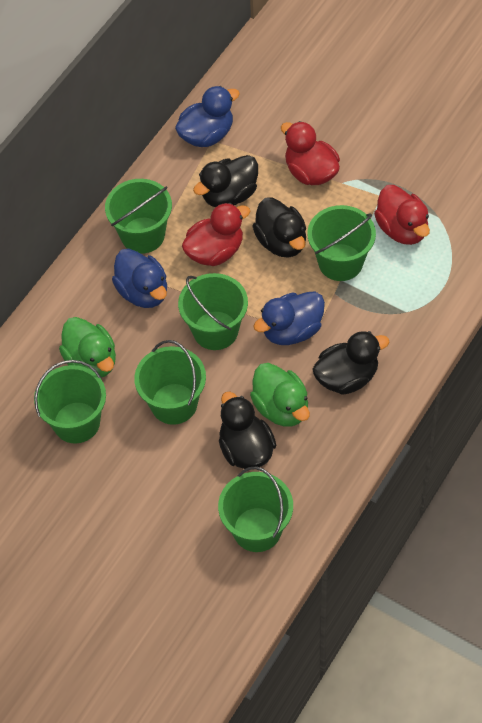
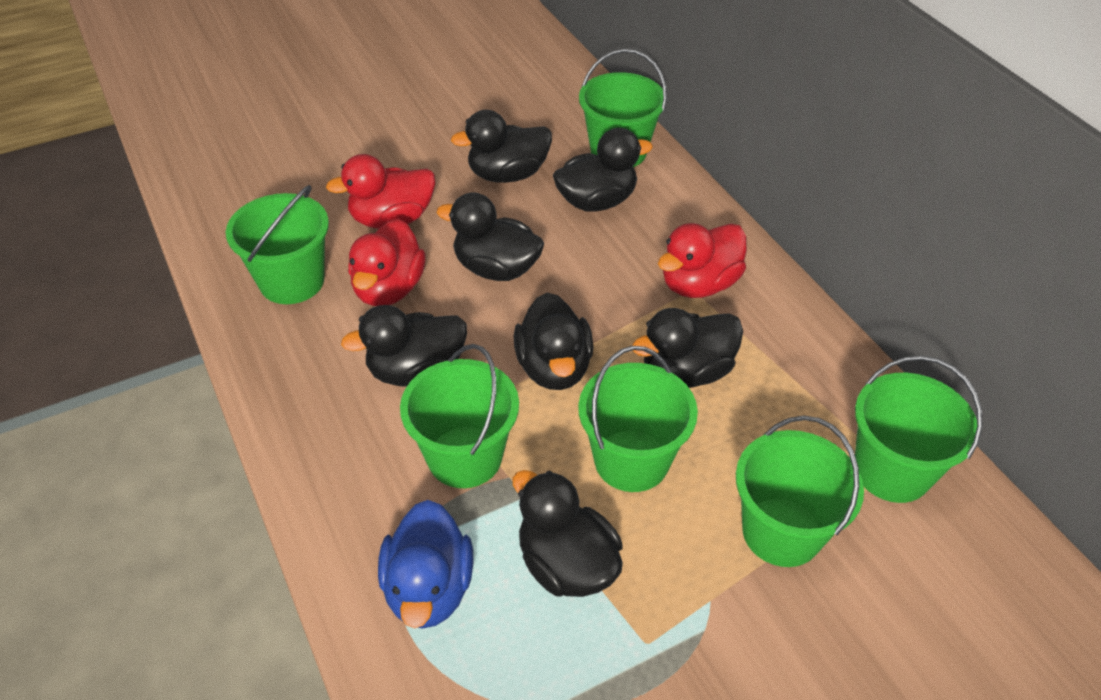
black duck: 4 -> 7
blue duck: 3 -> 1
green duck: 2 -> 0

